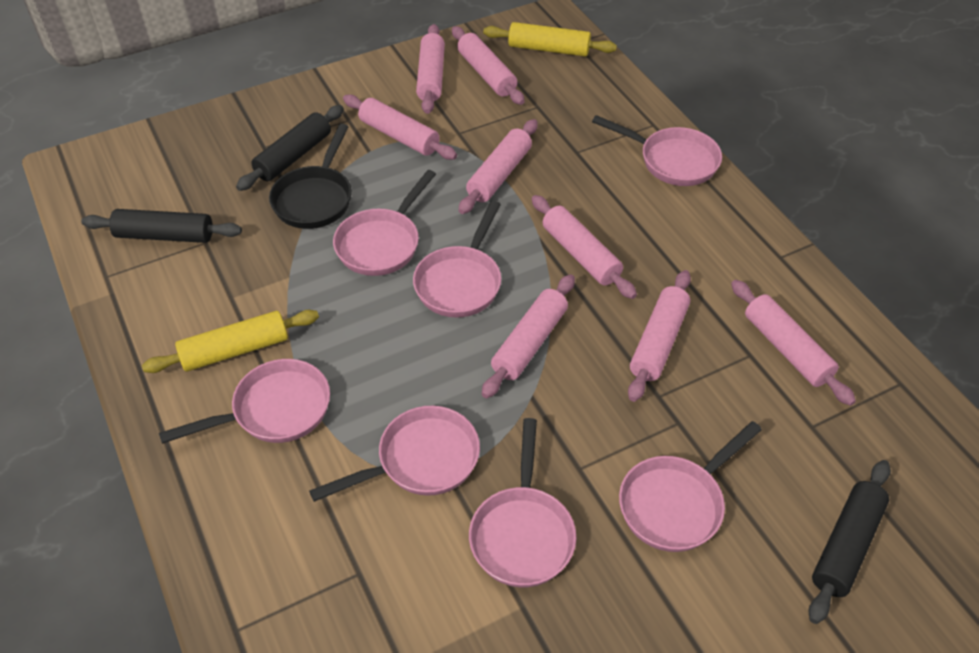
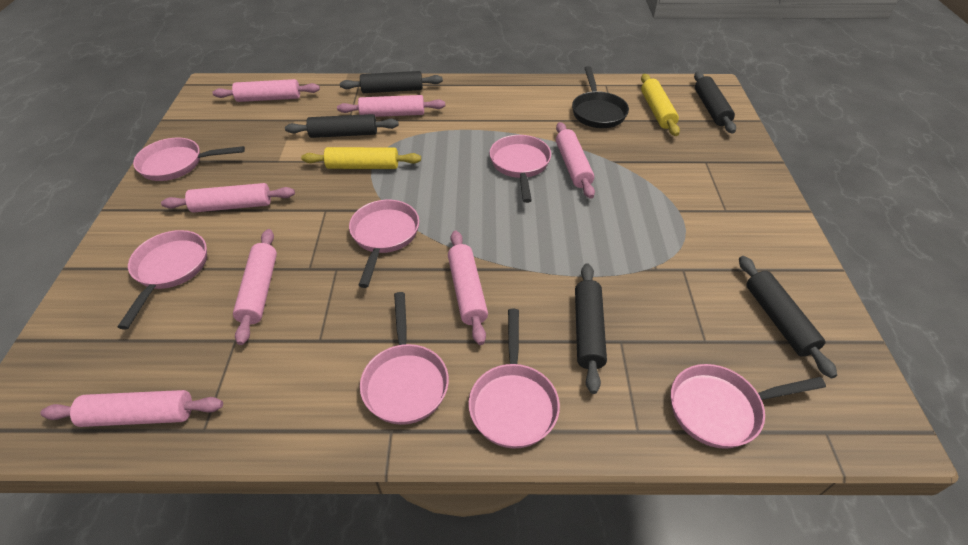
black rolling pin: 3 -> 5
pink rolling pin: 8 -> 7

